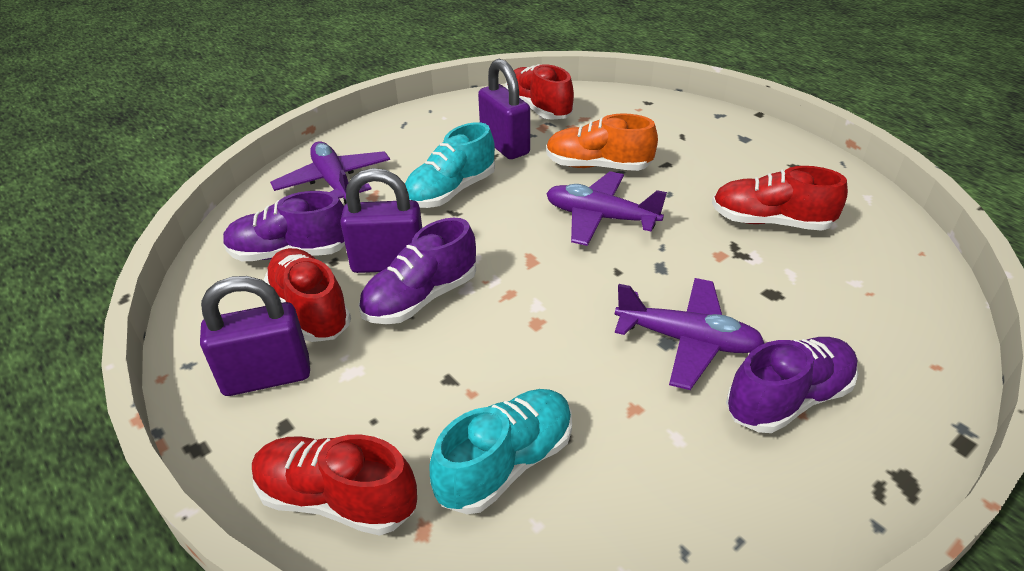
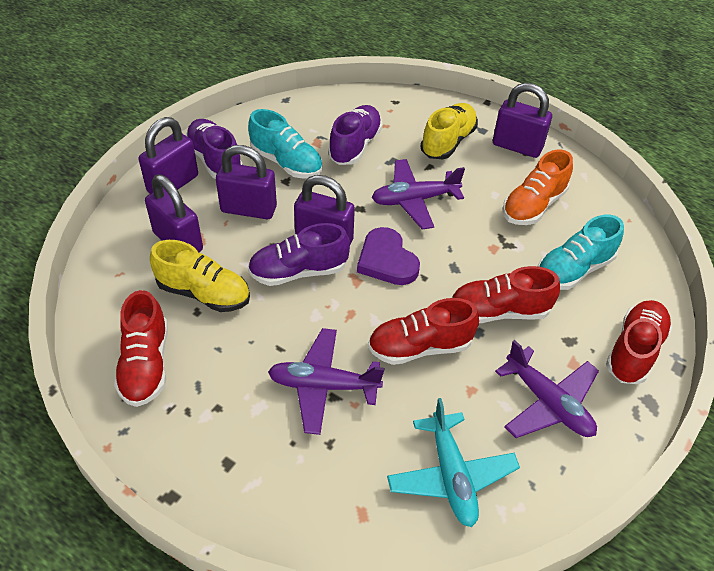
purple heart: 0 -> 1
purple padlock: 3 -> 5
turquoise plane: 0 -> 1
yellow shoe: 0 -> 2

